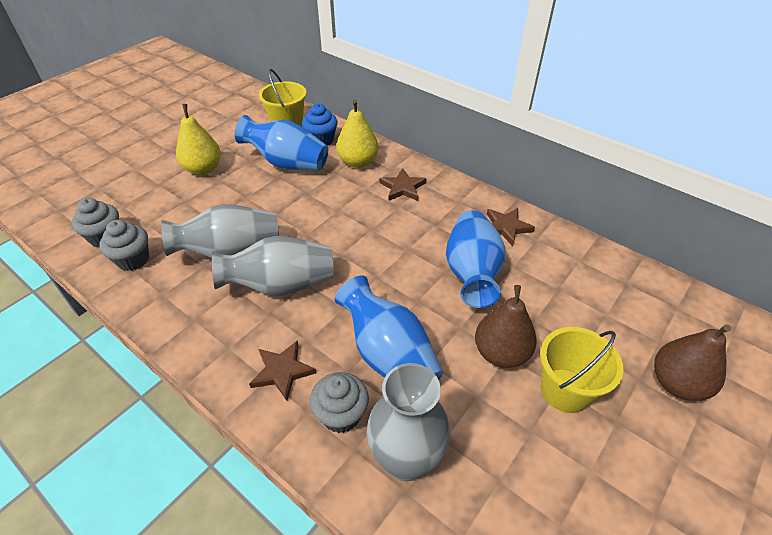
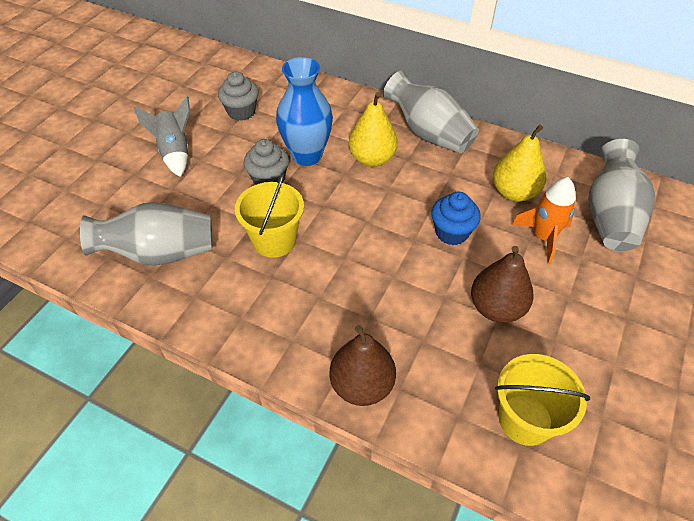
blue vase: 3 -> 1
brown star: 3 -> 0
grey cupcake: 3 -> 2
grey rocket: 0 -> 1
orange rocket: 0 -> 1

